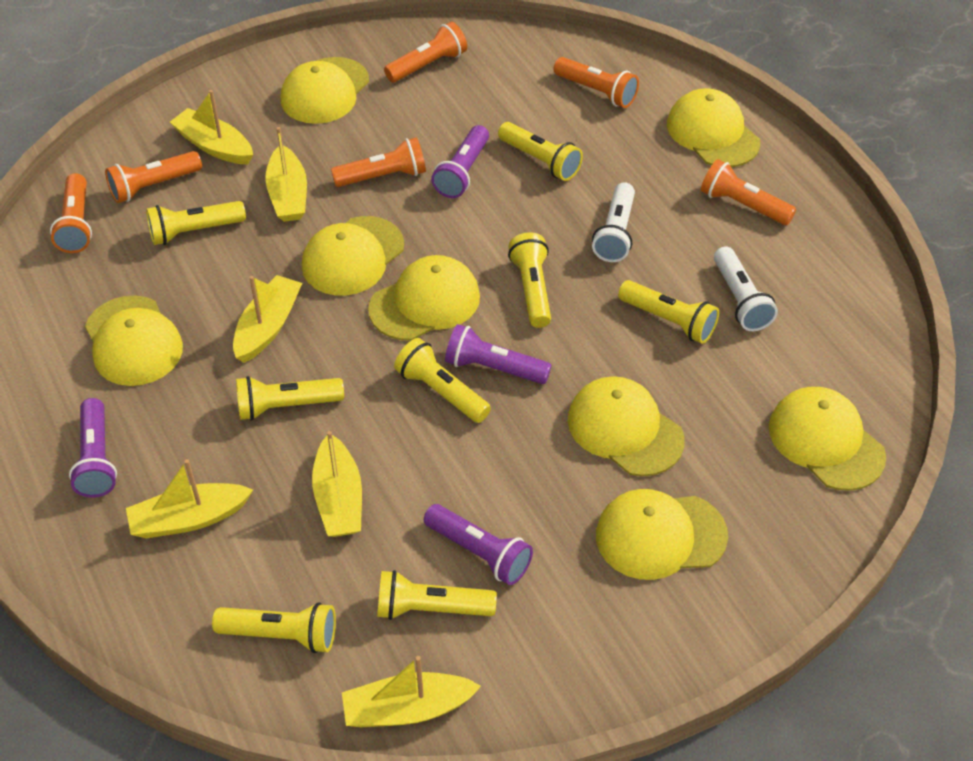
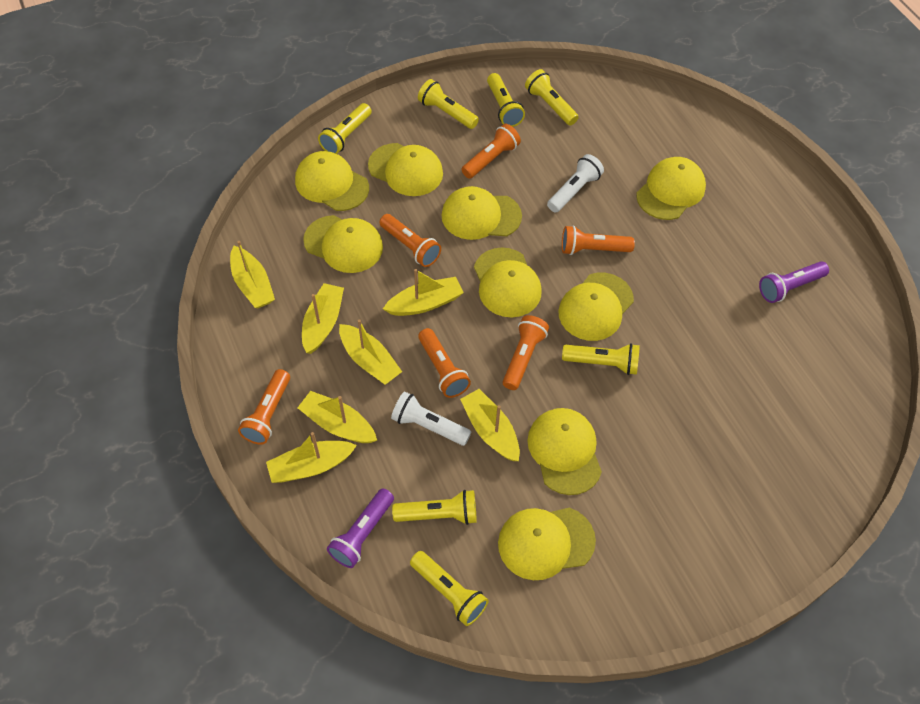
purple flashlight: 4 -> 2
yellow boat: 6 -> 7
yellow cap: 8 -> 9
yellow flashlight: 8 -> 7

